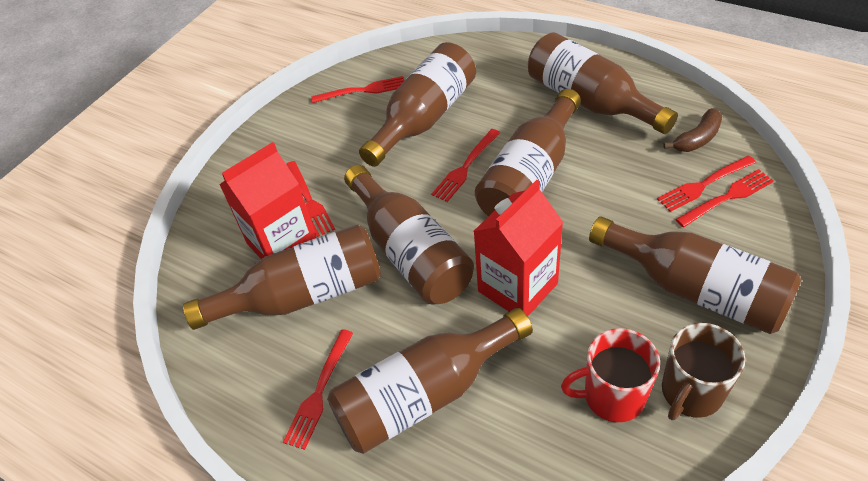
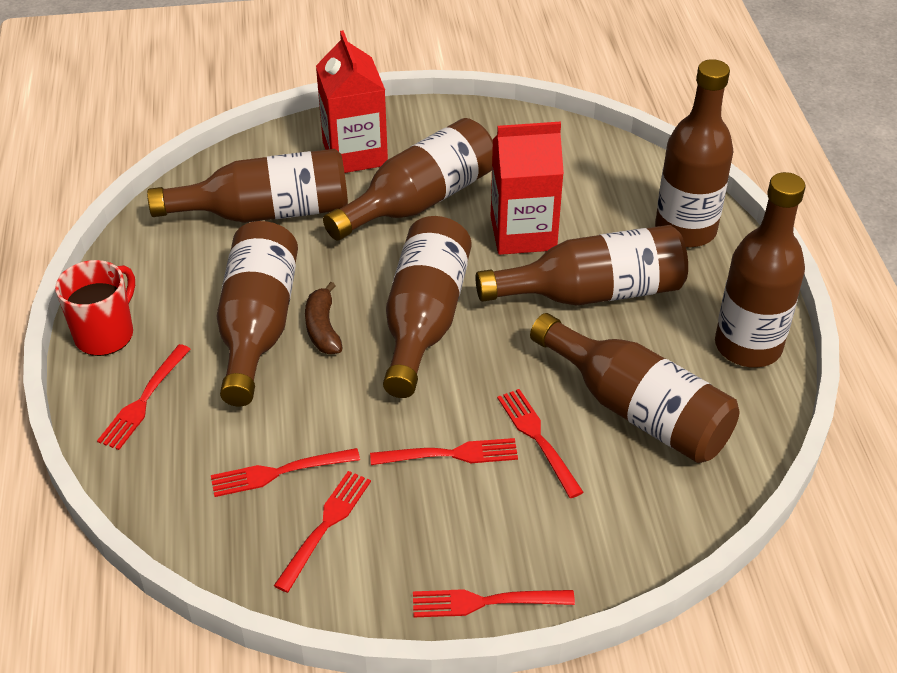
brown bottle: 7 -> 8
brown mug: 1 -> 0

